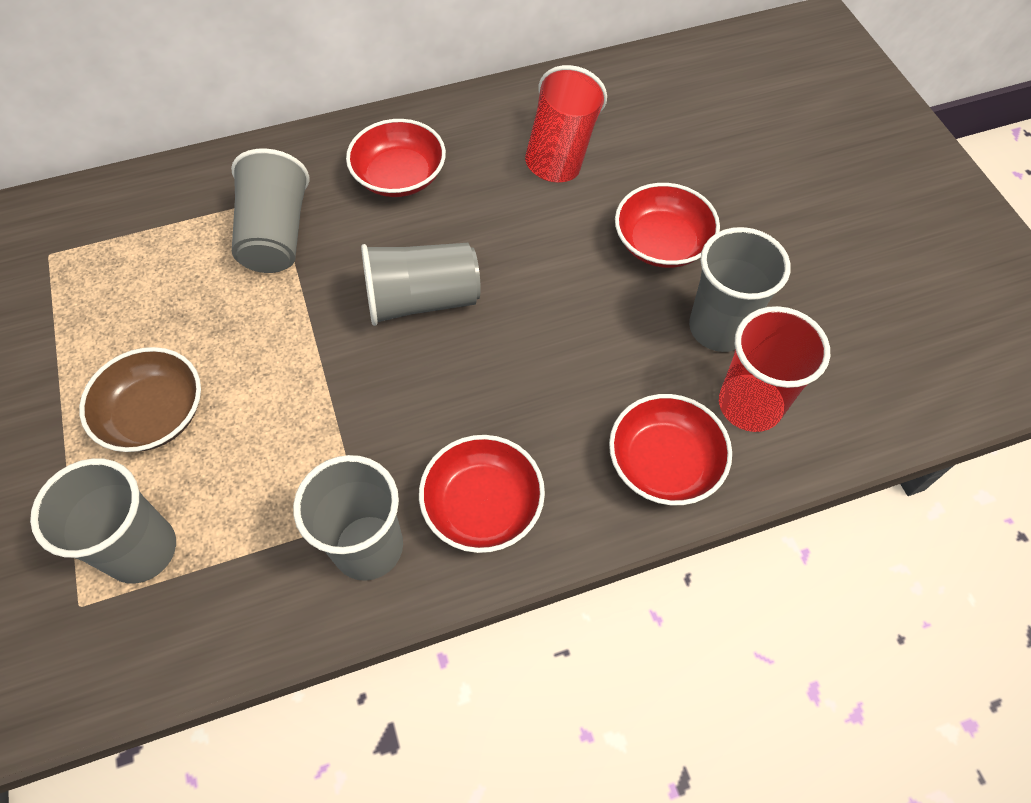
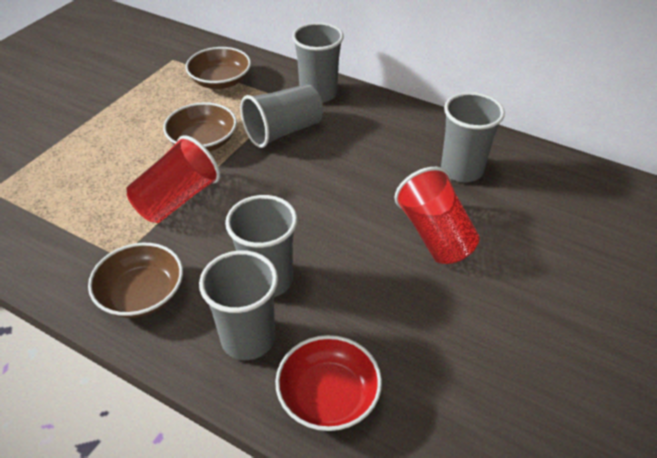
brown bowl: 1 -> 3
red bowl: 4 -> 1

